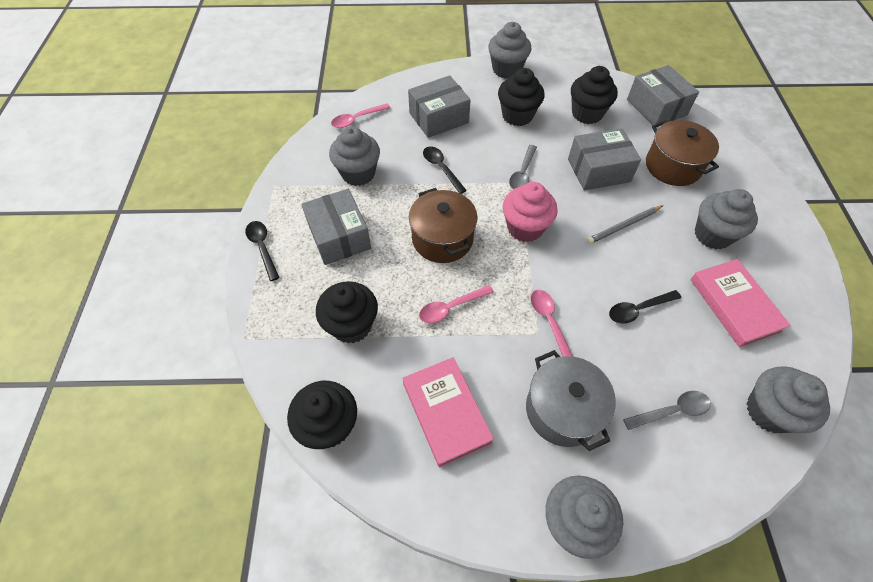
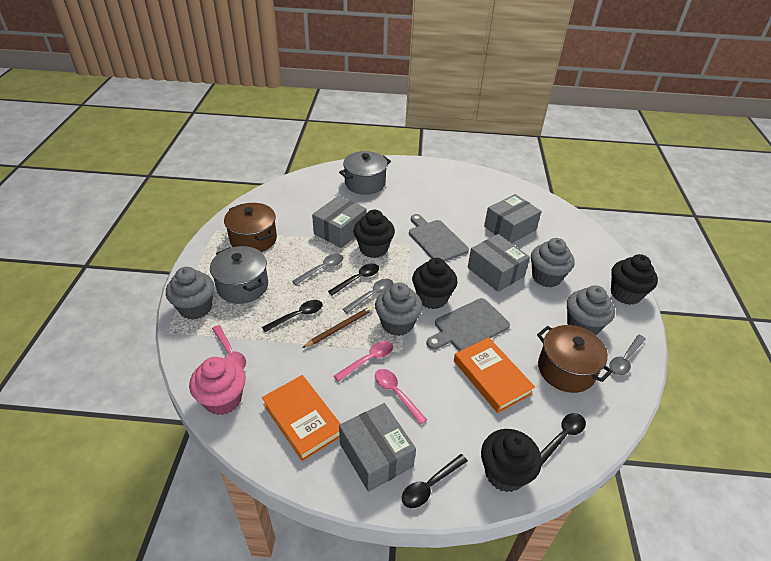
black spoon: 3 -> 4
brown pencil: 0 -> 1
grey cupcake: 5 -> 4
grey cutting board: 0 -> 2
grey pencil: 1 -> 0
grey pot: 1 -> 2
grey spoon: 2 -> 3
orange book: 0 -> 2
pink book: 2 -> 0

